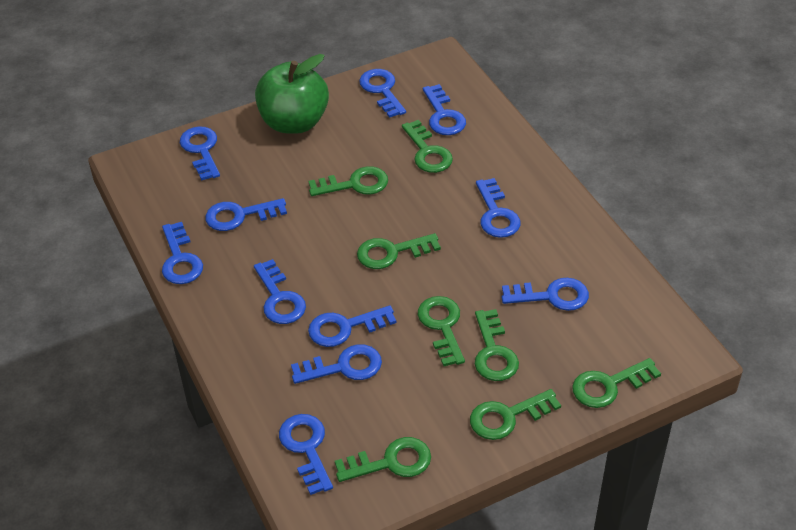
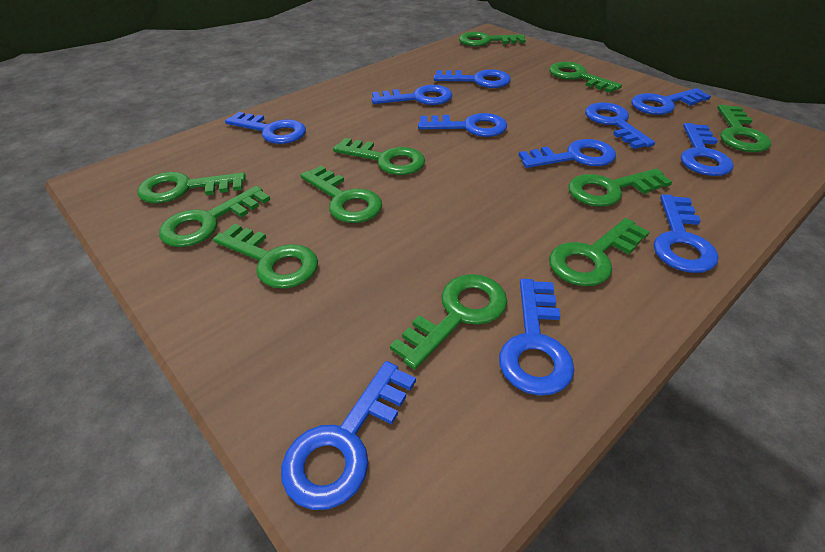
green apple: 1 -> 0
green key: 8 -> 11

